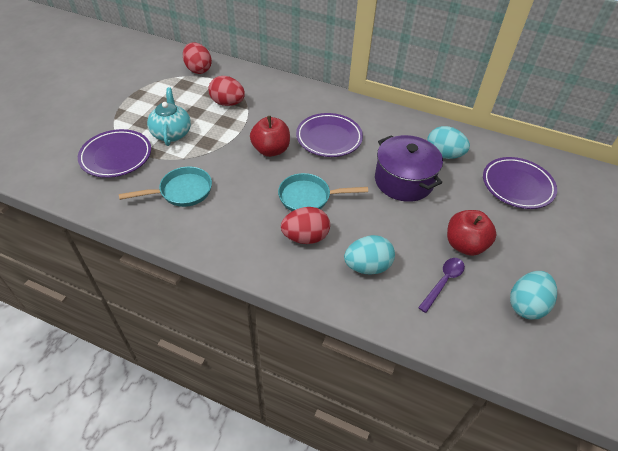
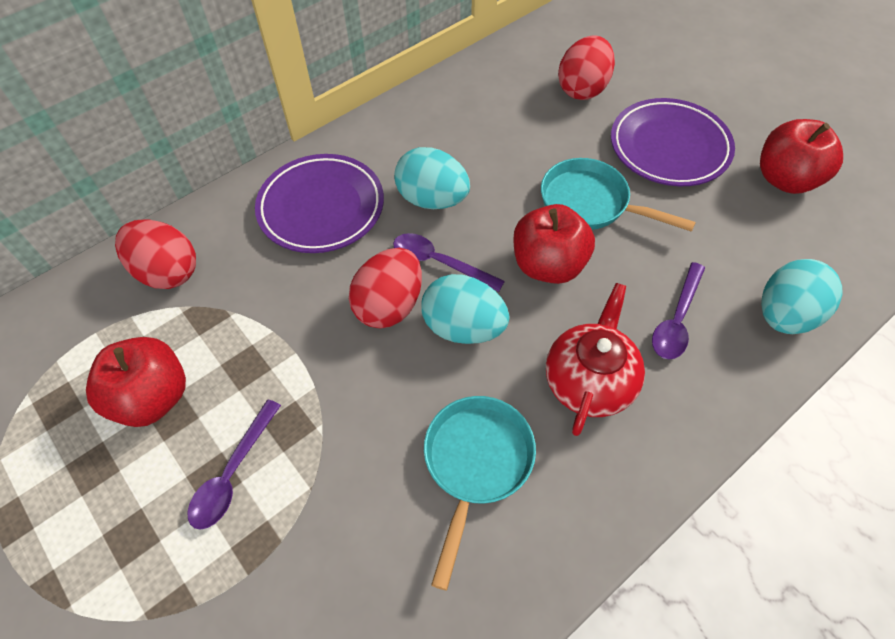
purple plate: 3 -> 2
purple pot: 1 -> 0
purple spoon: 1 -> 3
red apple: 2 -> 3
red teapot: 0 -> 1
turquoise teapot: 1 -> 0

